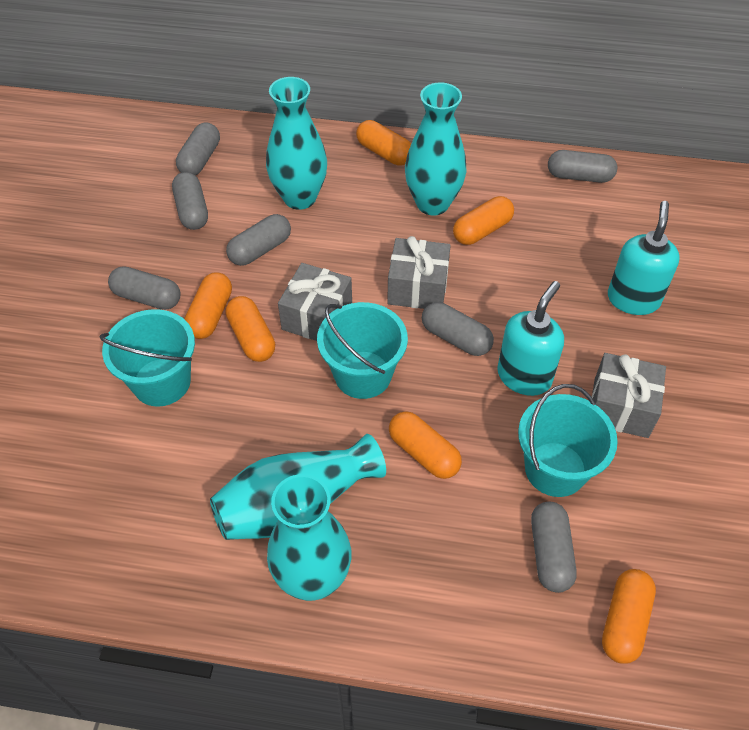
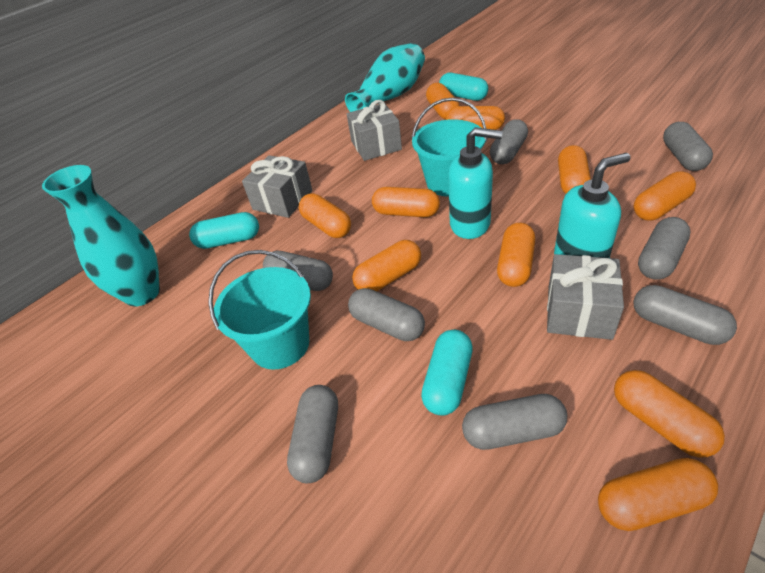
grey capsule: 7 -> 8
orange capsule: 6 -> 10
turquoise bucket: 3 -> 2
turquoise capsule: 0 -> 3
turquoise vase: 4 -> 2

